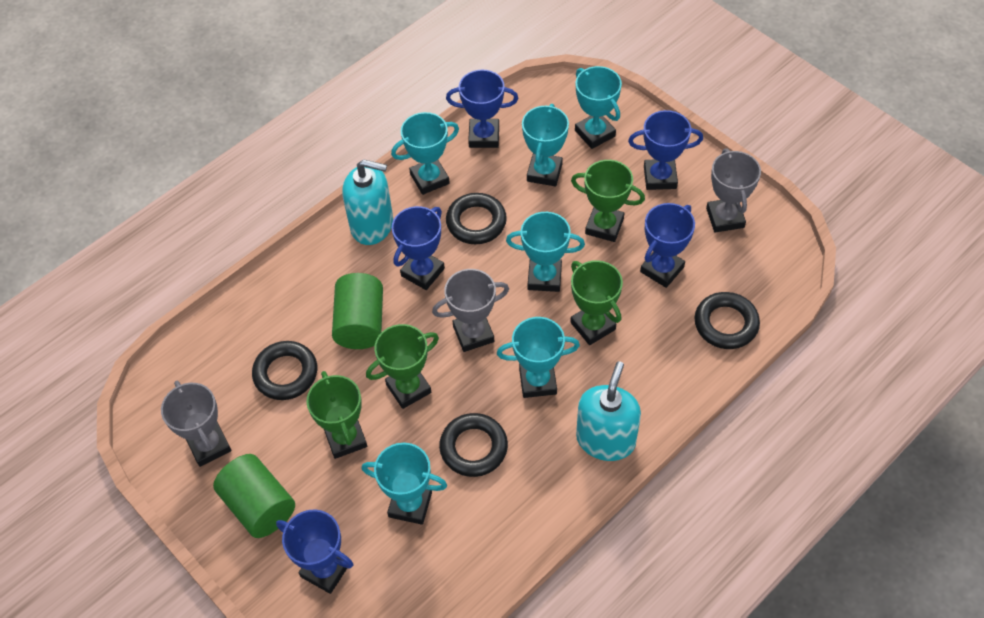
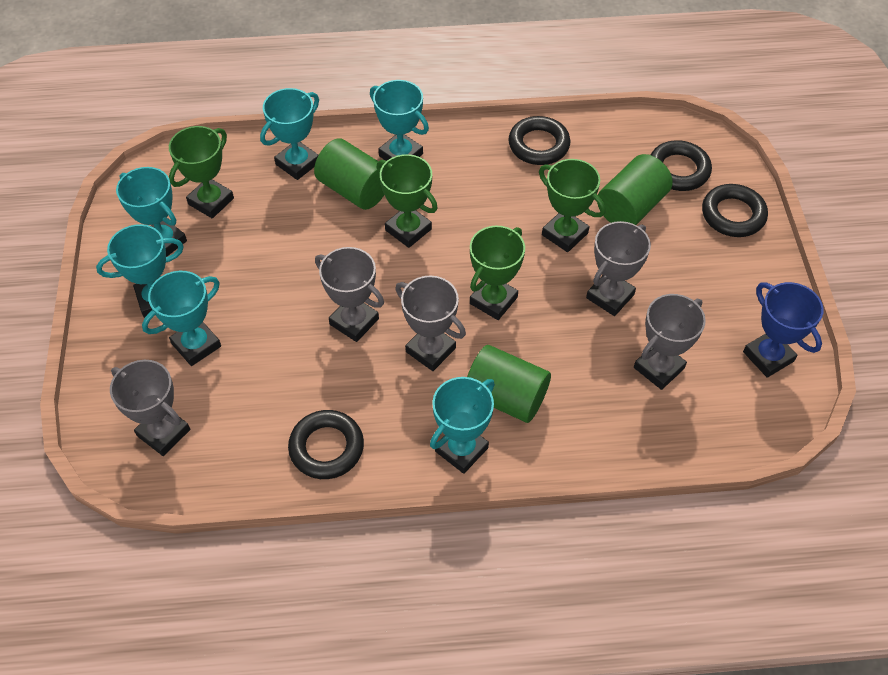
blue trophy: 5 -> 1
green cylinder: 2 -> 3
grey trophy: 3 -> 5
turquoise soap dispenser: 2 -> 0

